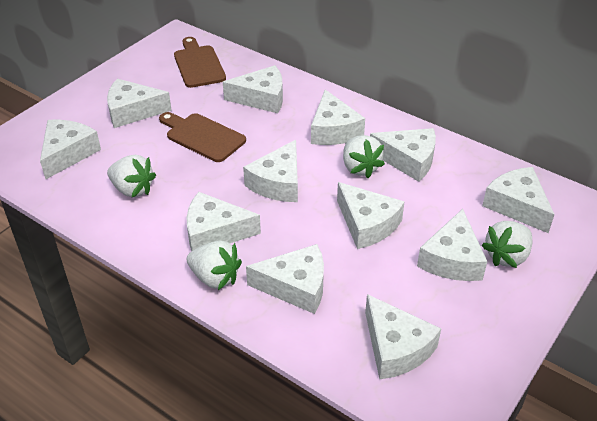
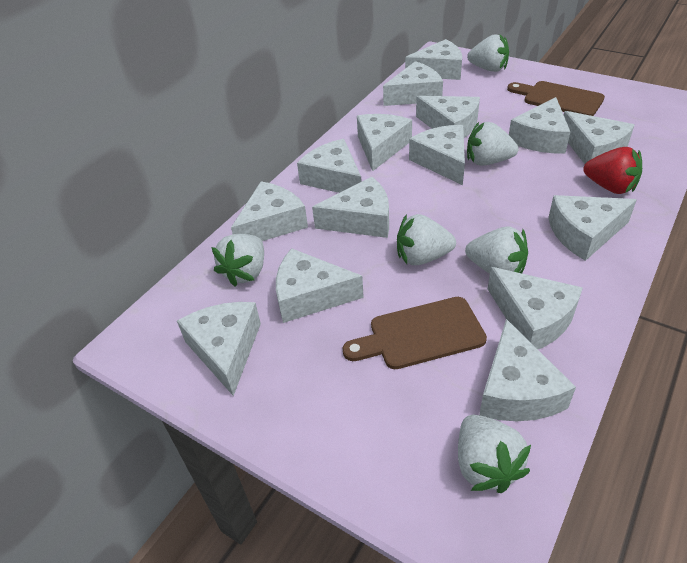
red strawberry: 0 -> 1
white cheese: 12 -> 15
white strawberry: 4 -> 6

